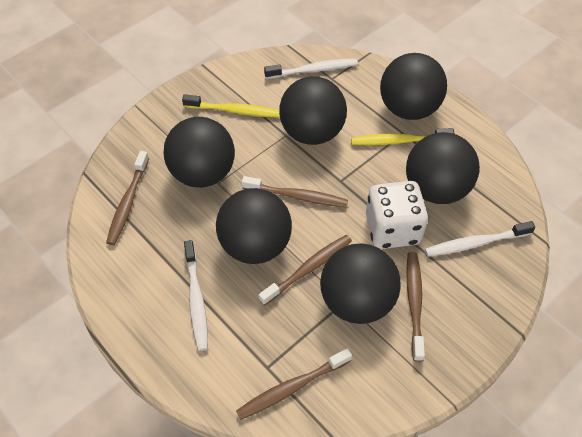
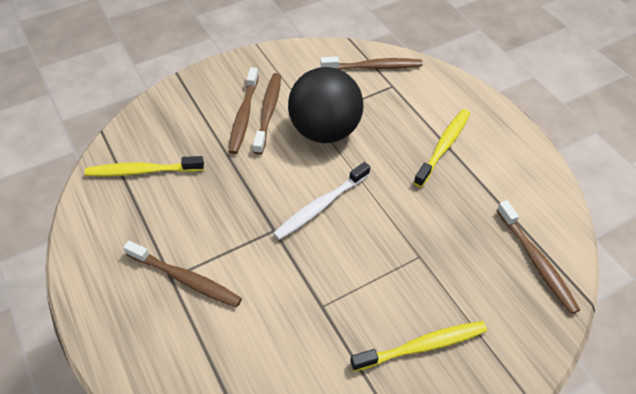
black ball: 6 -> 1
white dice: 1 -> 0
white toothbrush: 3 -> 1
yellow toothbrush: 2 -> 3

